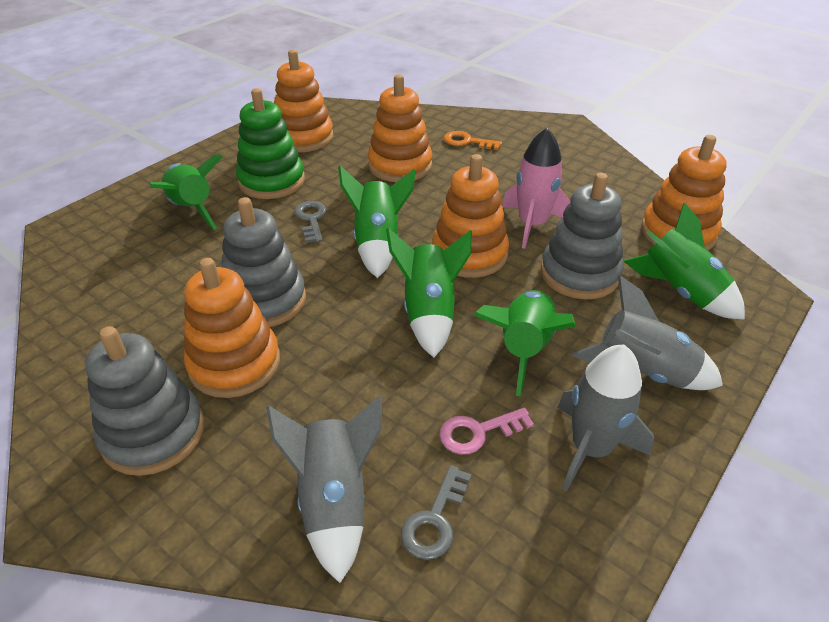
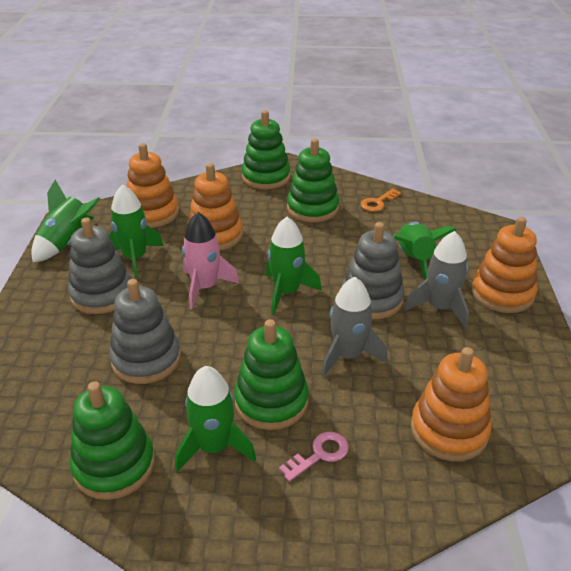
green stacking toy: 1 -> 4
grey key: 2 -> 0
grey rocket: 3 -> 2
orange stacking toy: 5 -> 4

